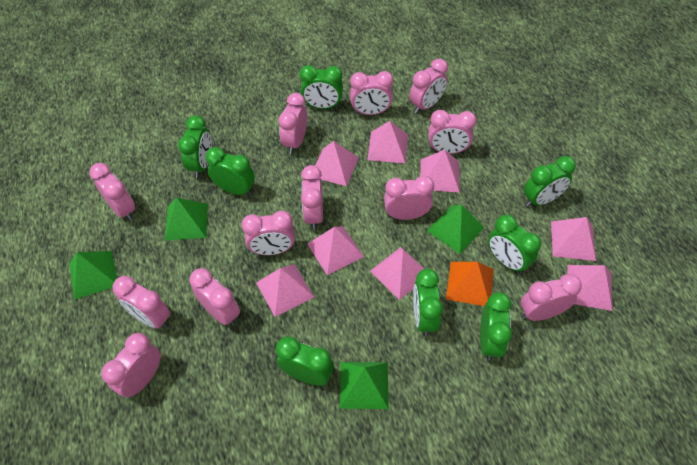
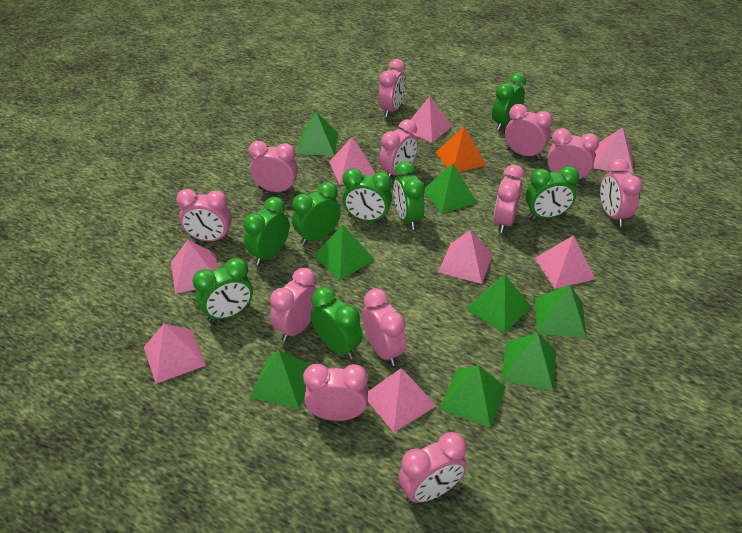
green pyramid: 4 -> 8

